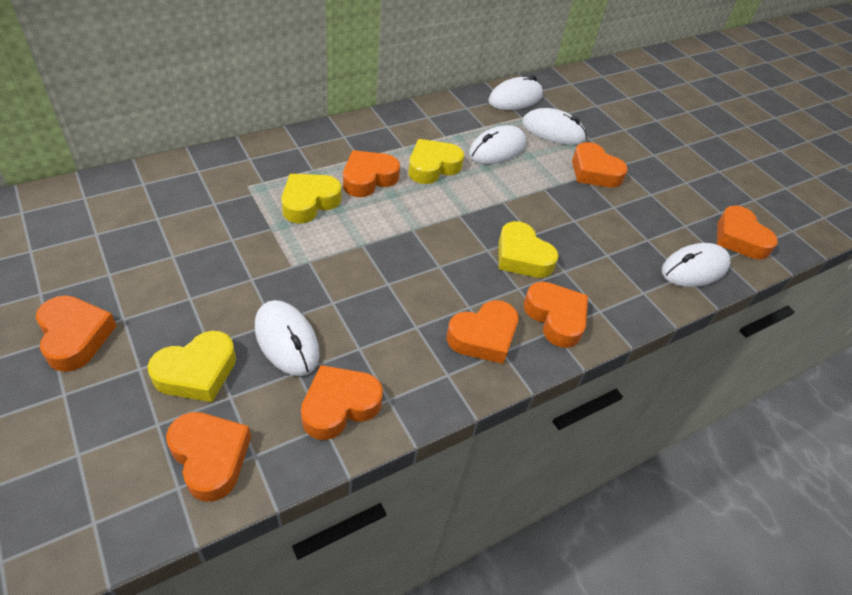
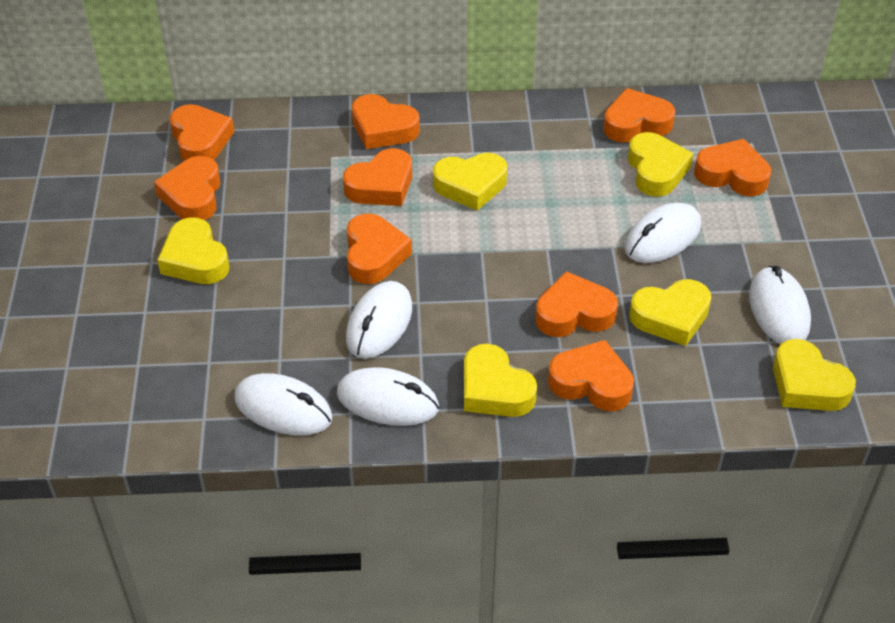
orange heart: 8 -> 9
yellow heart: 4 -> 6

